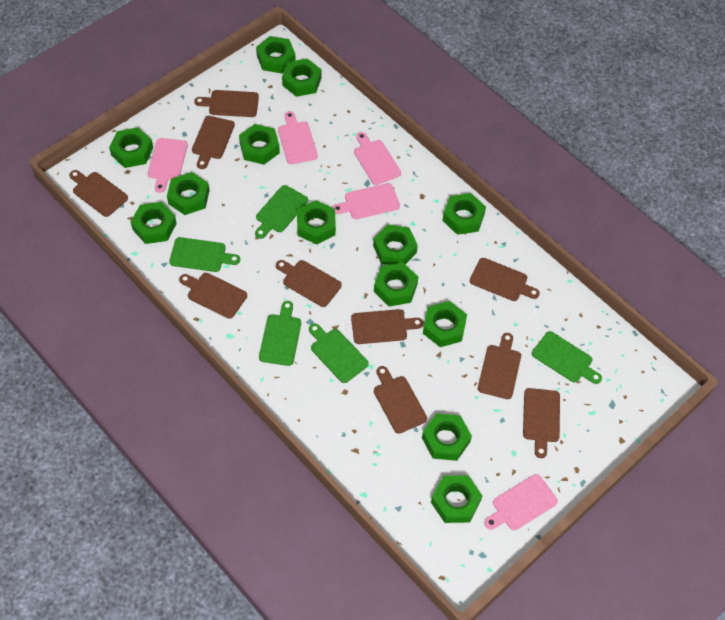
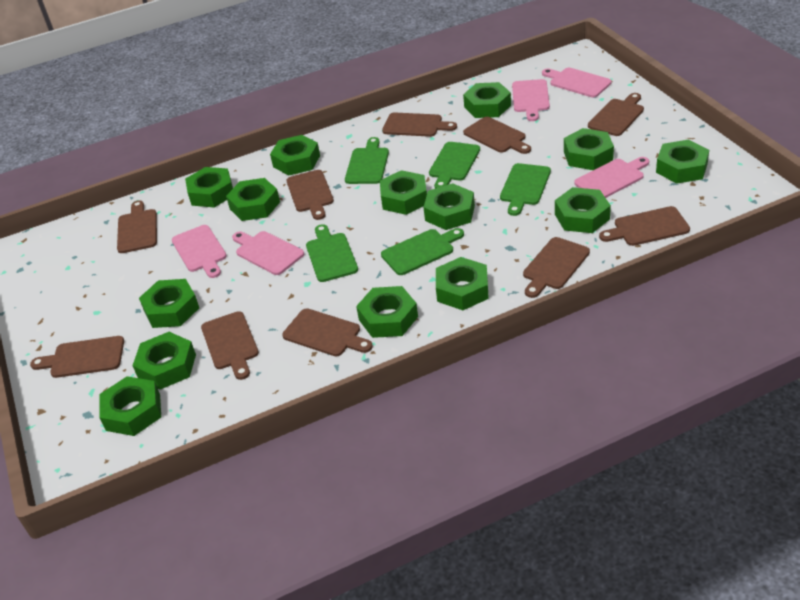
green nut: 13 -> 14

